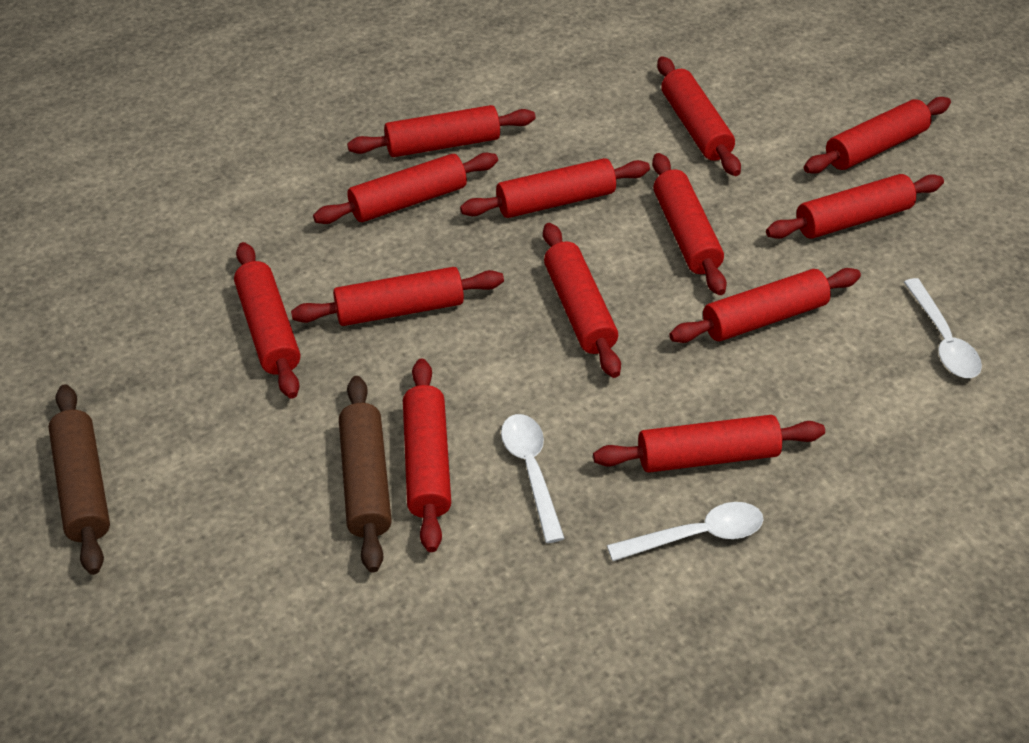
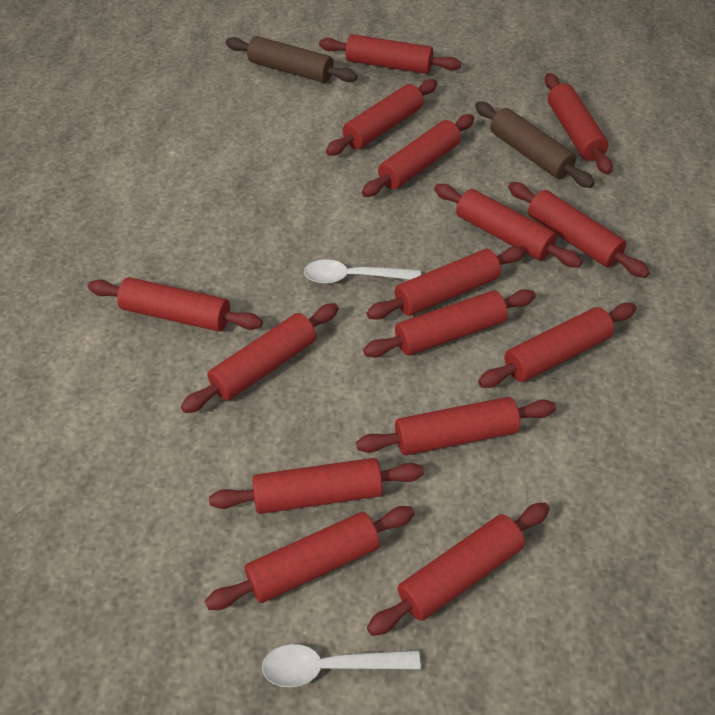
red rolling pin: 13 -> 15
white spoon: 3 -> 2

